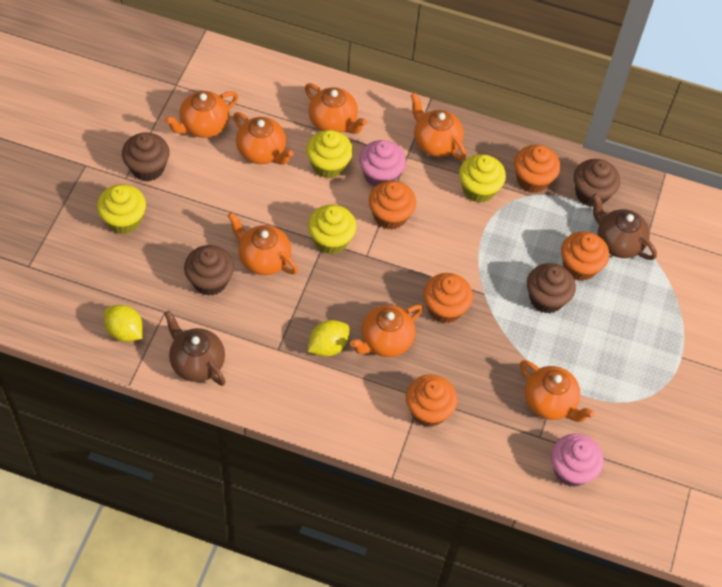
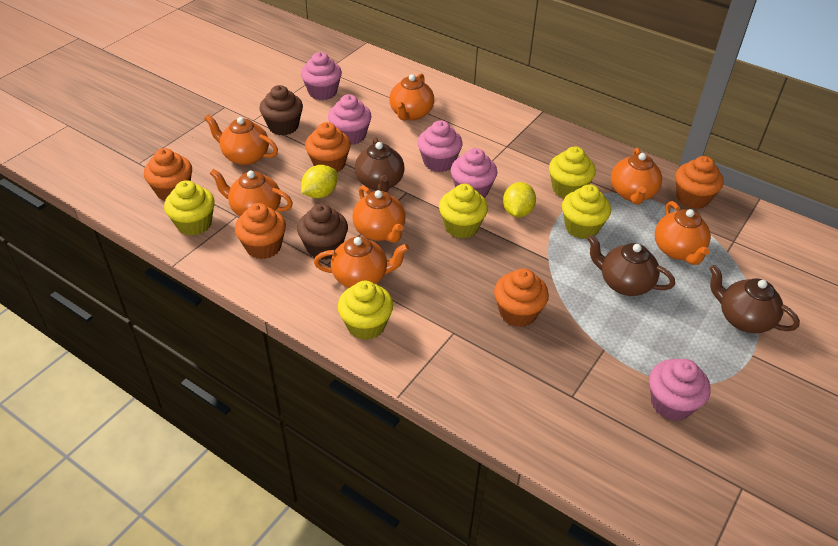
brown cupcake: 4 -> 2
brown teapot: 2 -> 3
pink cupcake: 2 -> 5
yellow cupcake: 4 -> 5

